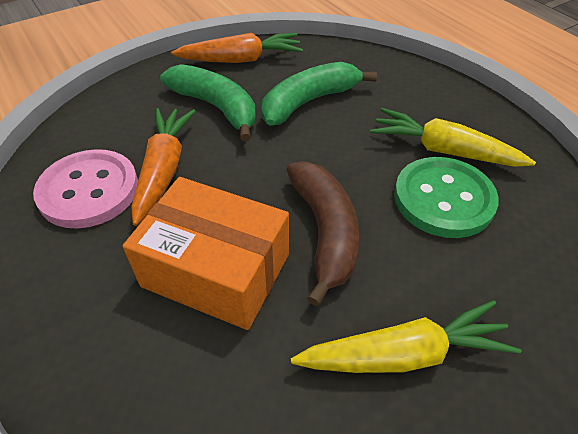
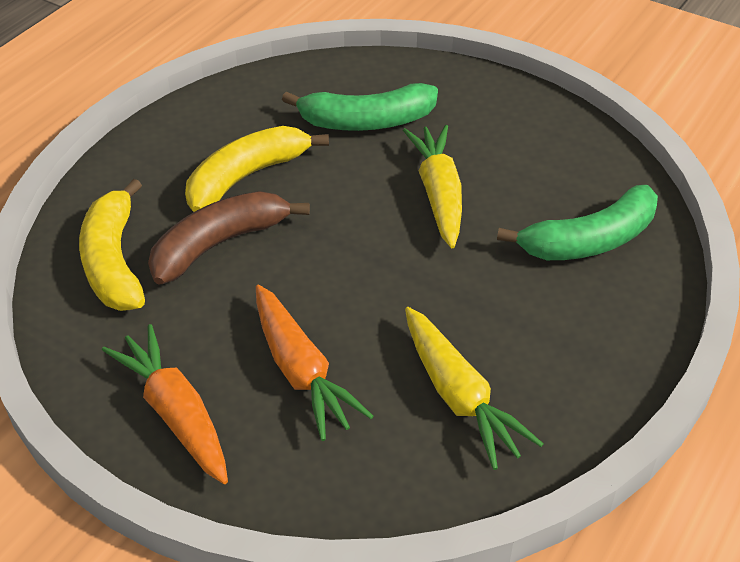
green button: 1 -> 0
orange box: 1 -> 0
pink button: 1 -> 0
yellow banana: 0 -> 2

